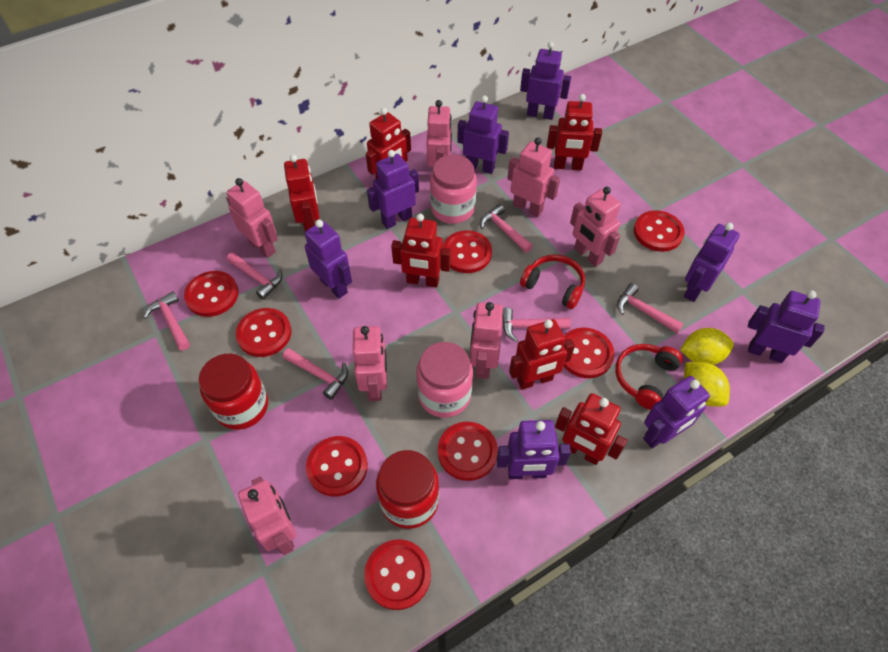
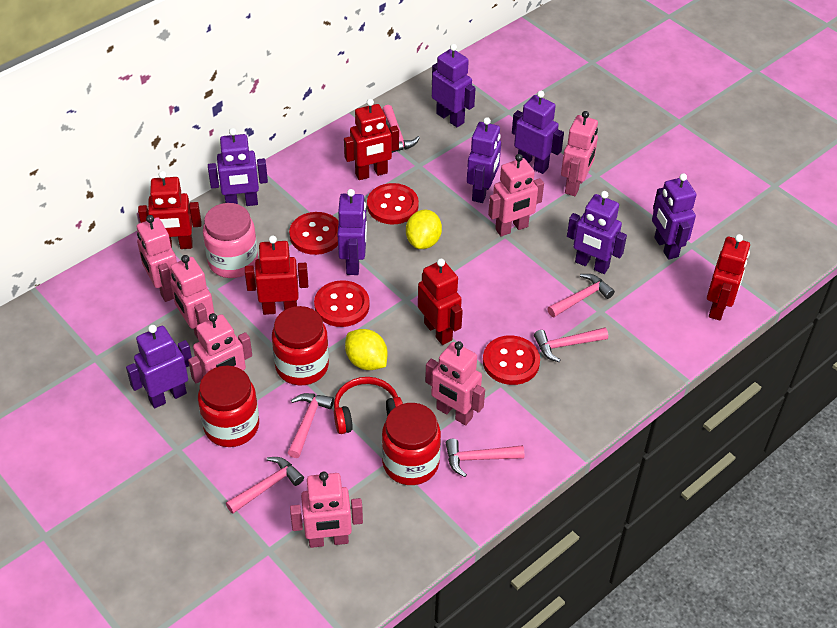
pink jar: 2 -> 1
red button: 8 -> 4
red headphones: 2 -> 1
red jar: 2 -> 3
red robot: 6 -> 5

